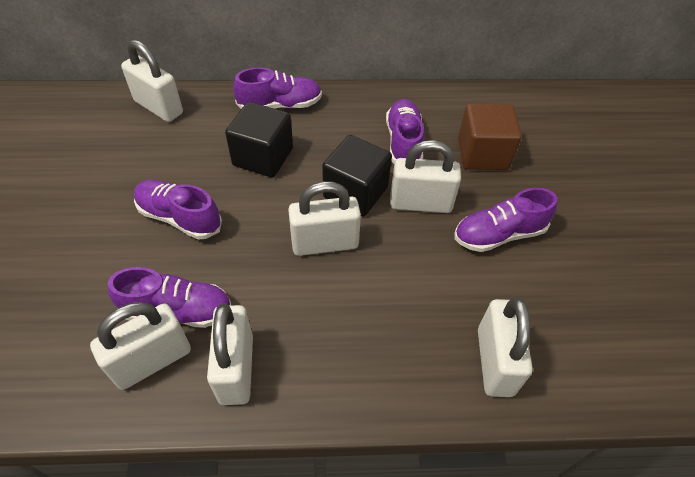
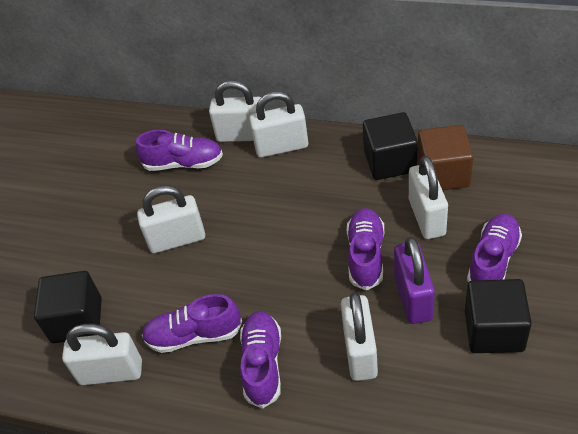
black cube: 2 -> 3
purple padlock: 0 -> 1

